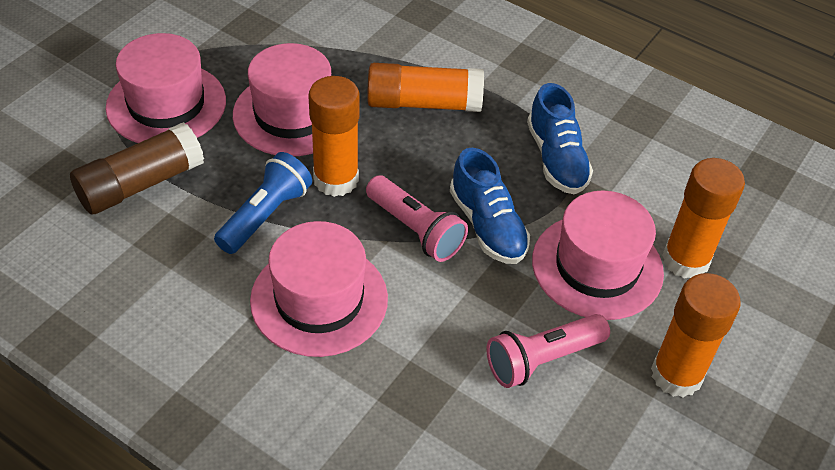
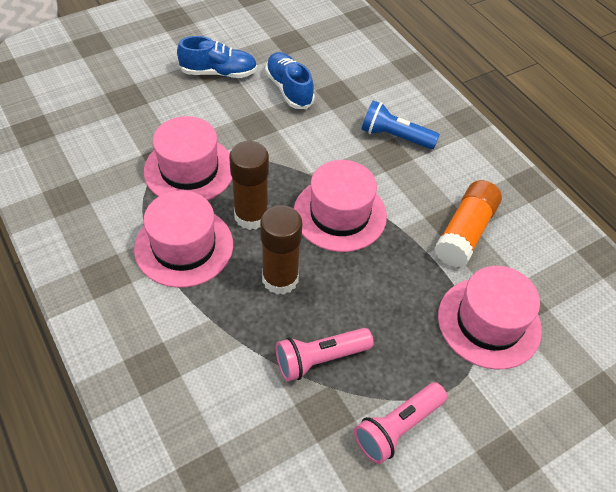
brown glue stick: 1 -> 2
orange glue stick: 4 -> 1

